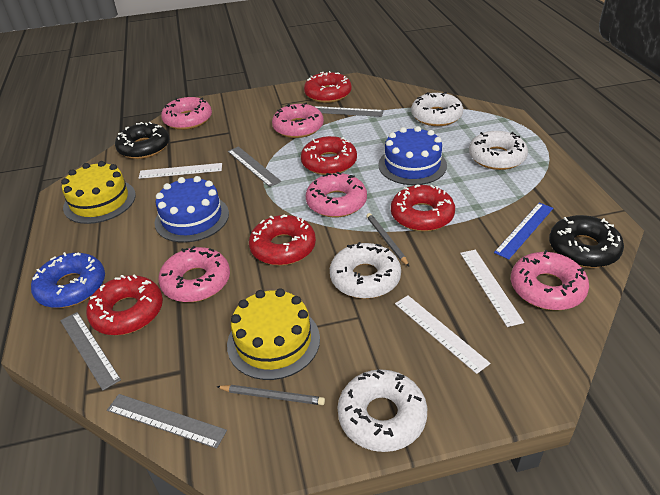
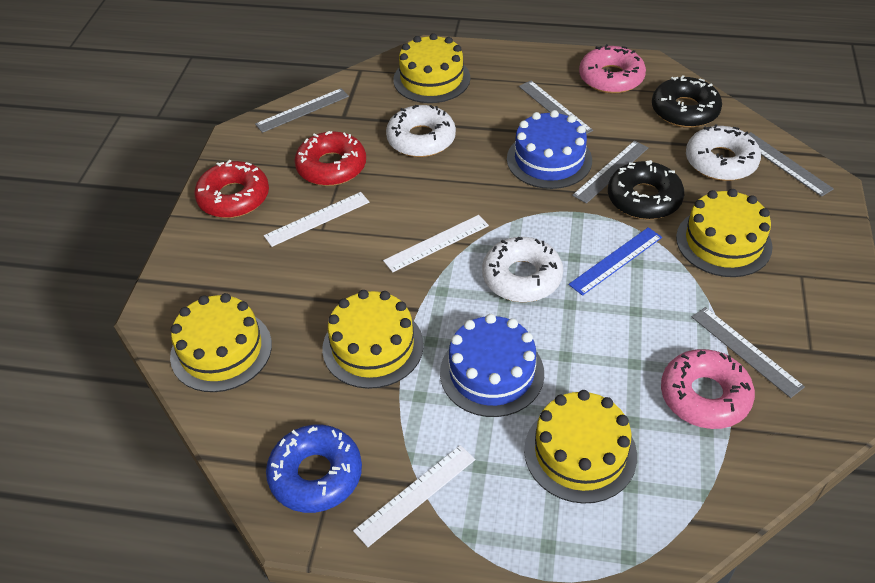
grey pencil: 2 -> 0
grey ruler: 4 -> 5
pink donut: 5 -> 2
red donut: 5 -> 2
white donut: 4 -> 3
yellow cake: 2 -> 5

